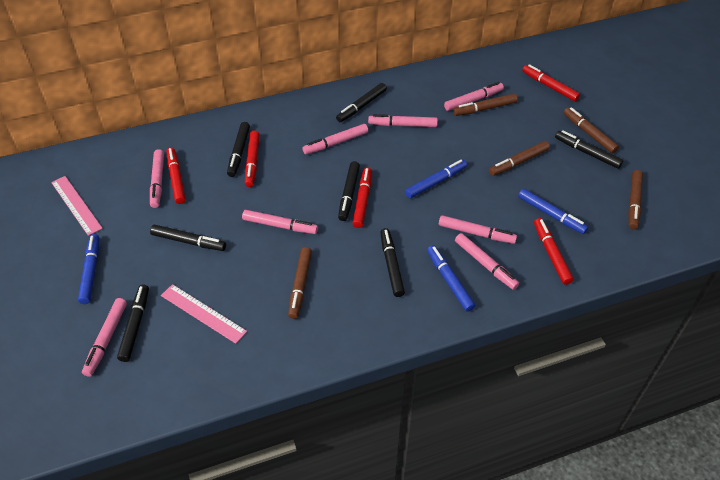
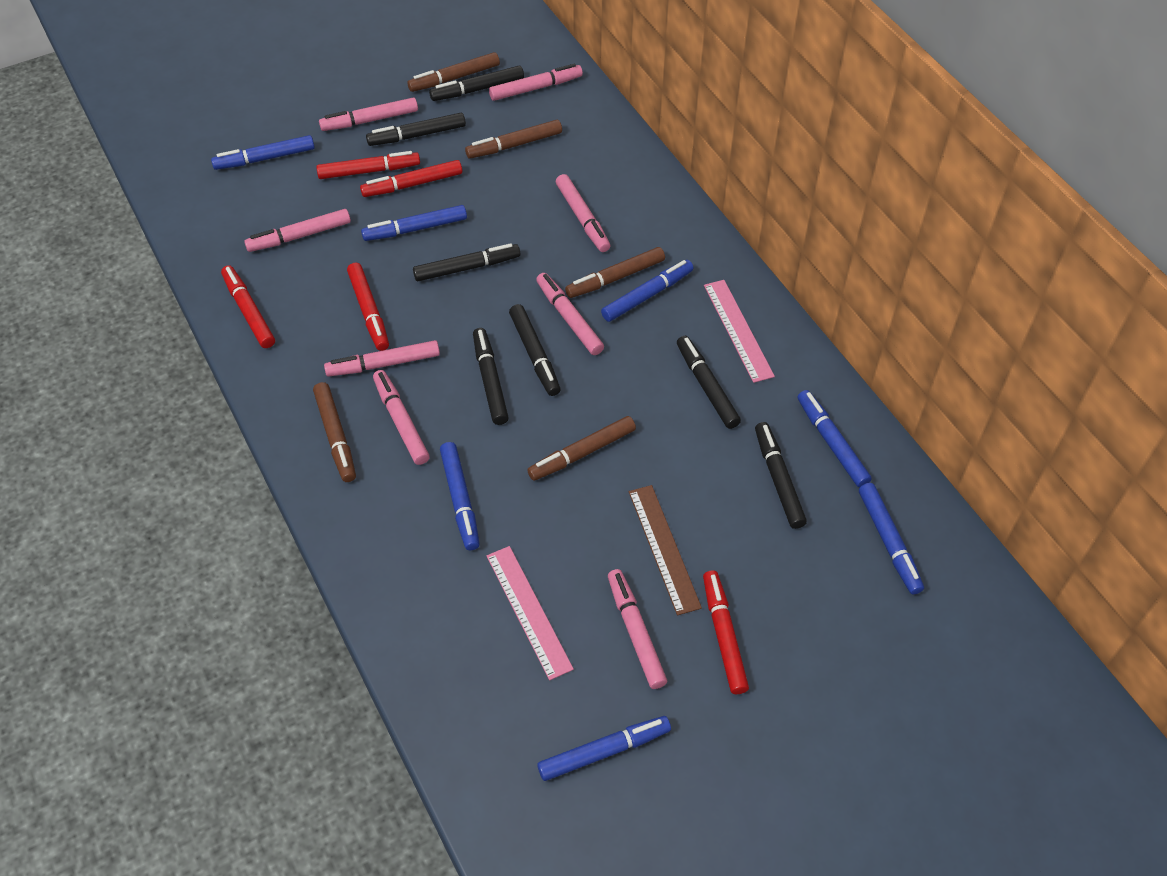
blue marker: 4 -> 7
brown ruler: 0 -> 1

